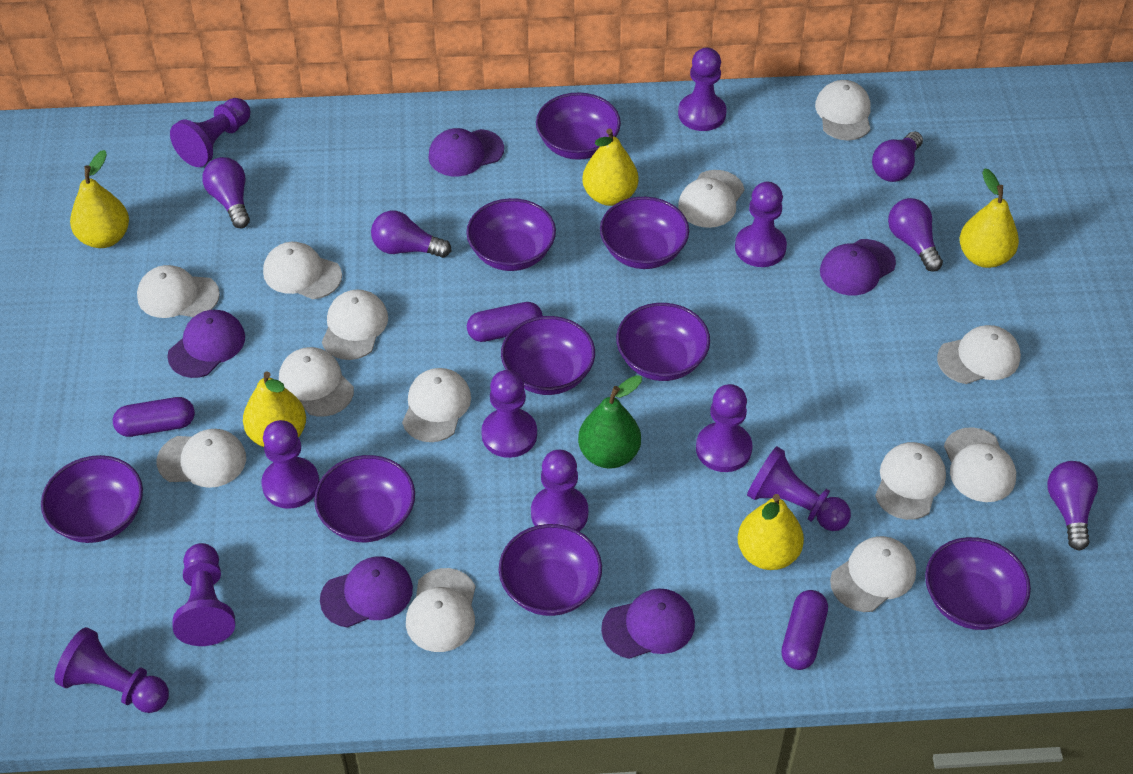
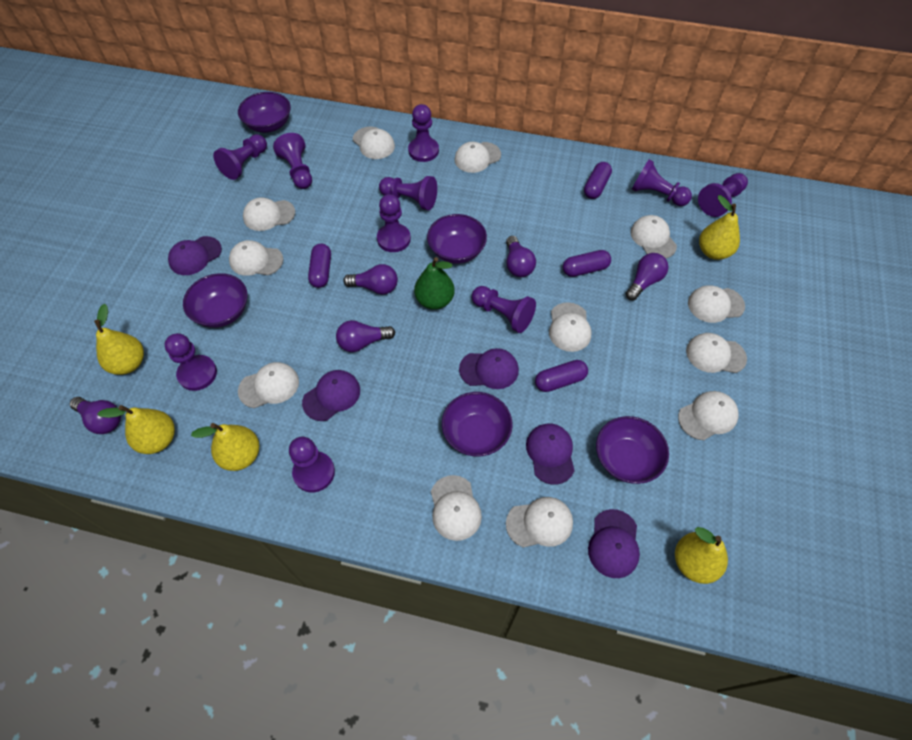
purple bowl: 9 -> 5
purple capsule: 3 -> 4
white cap: 13 -> 12

